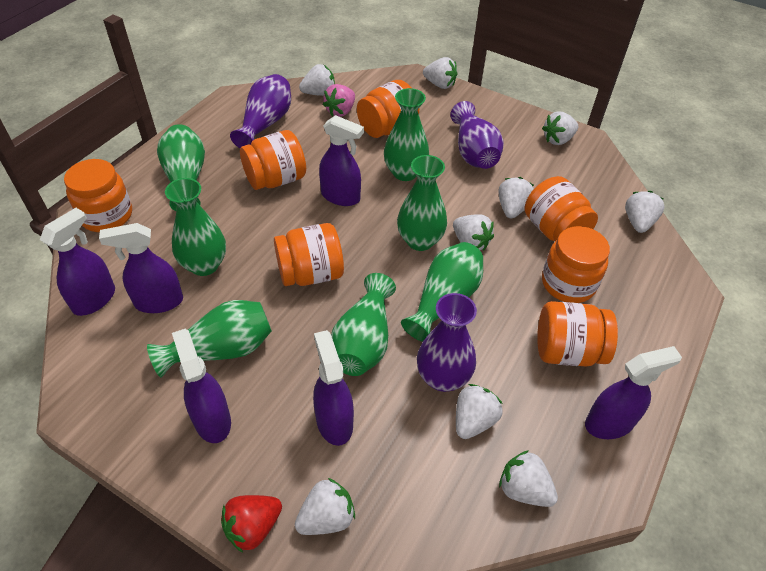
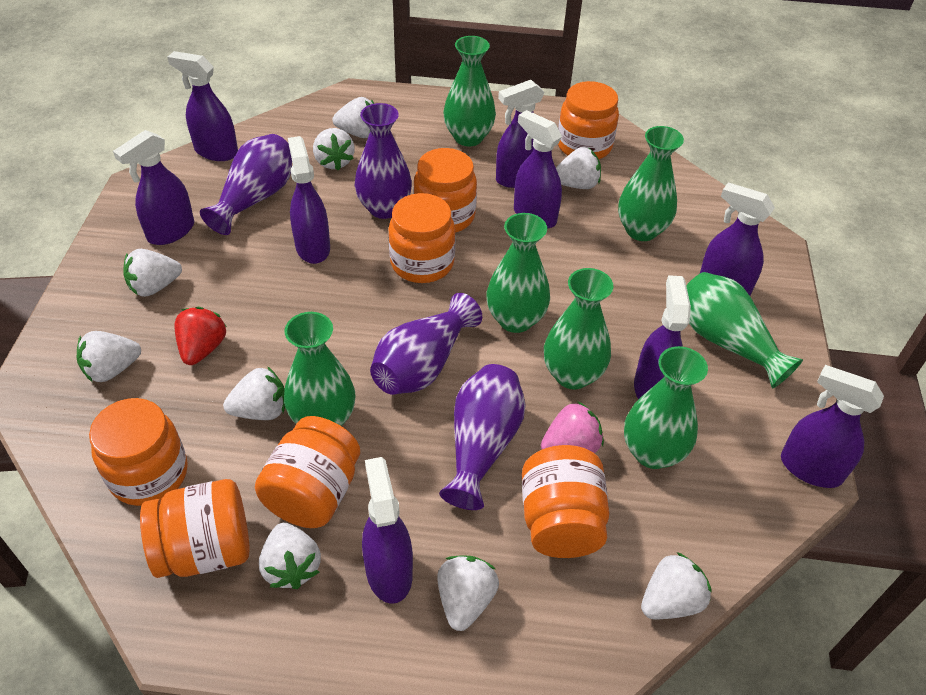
purple spray bottle: 6 -> 9
purple vase: 3 -> 4

